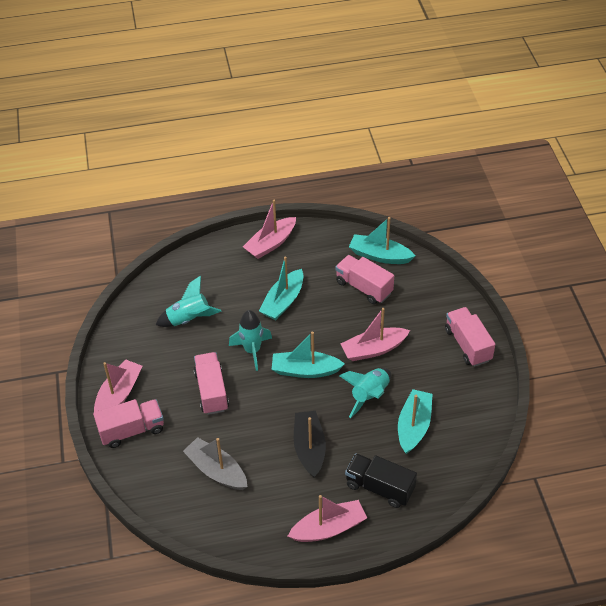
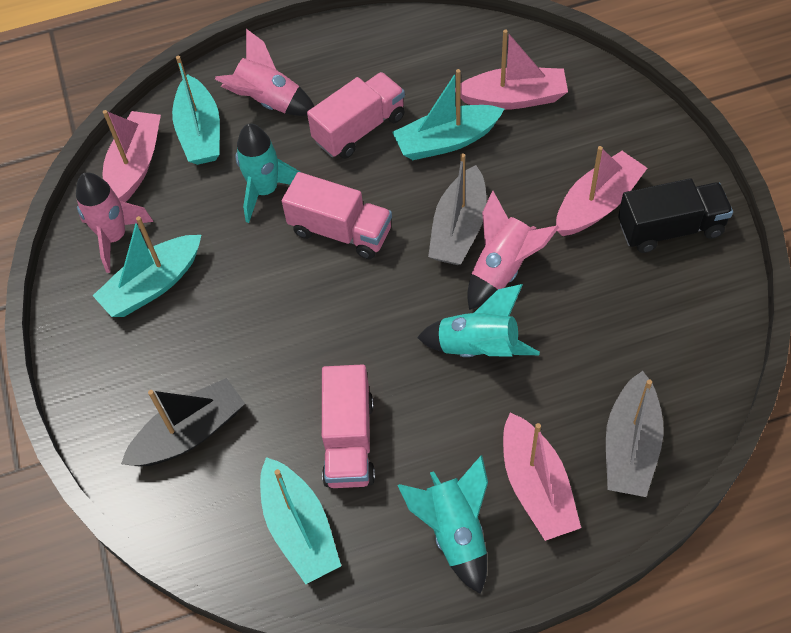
grey boat: 1 -> 2
pink rocket: 0 -> 3
pink truck: 4 -> 3

